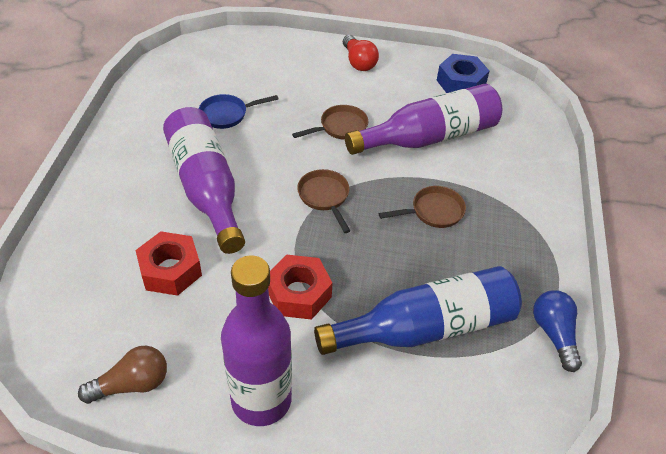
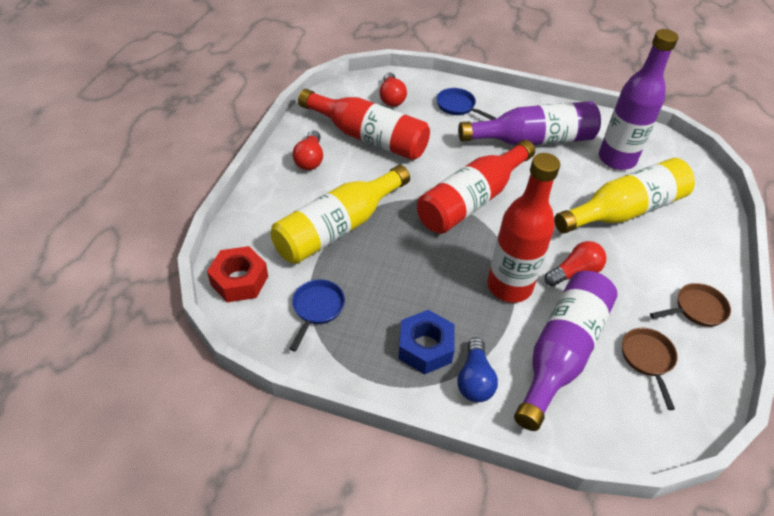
blue bottle: 1 -> 0
blue pan: 1 -> 2
brown light bulb: 1 -> 0
brown pan: 3 -> 2
red bottle: 0 -> 3
red light bulb: 1 -> 3
red nut: 2 -> 1
yellow bottle: 0 -> 2

